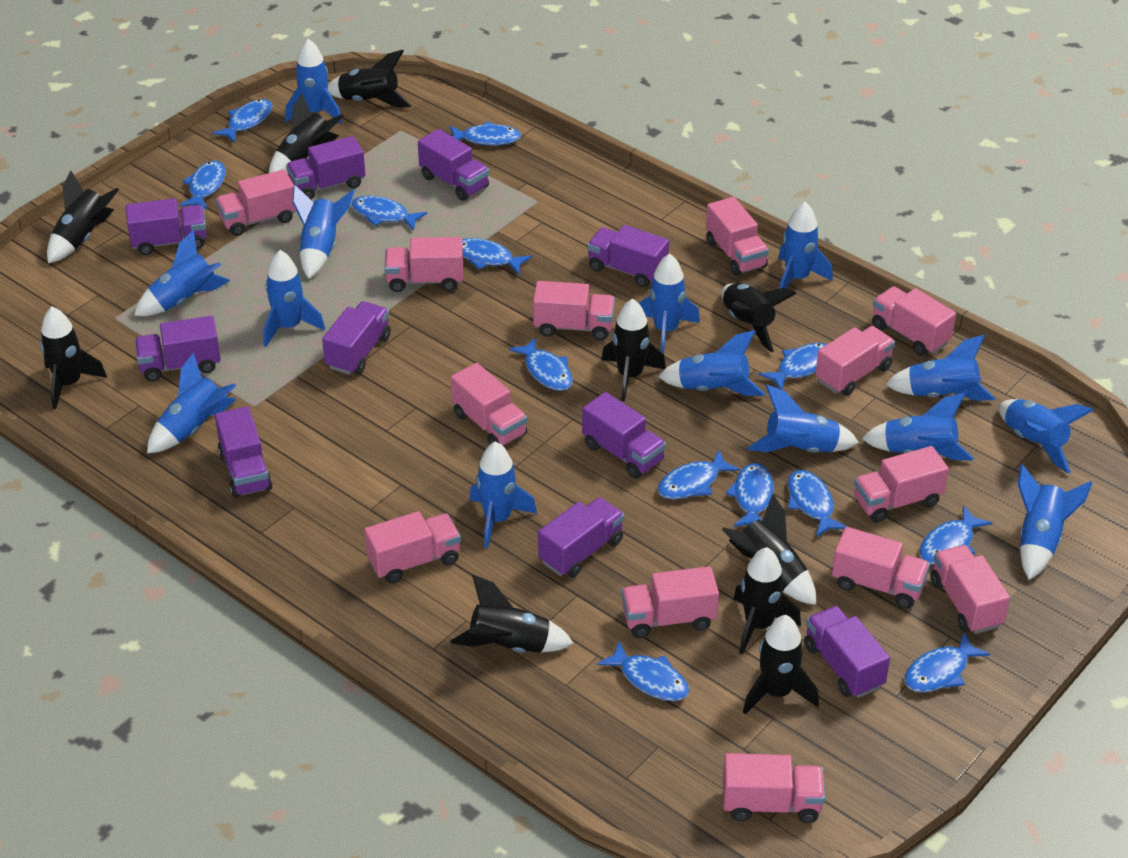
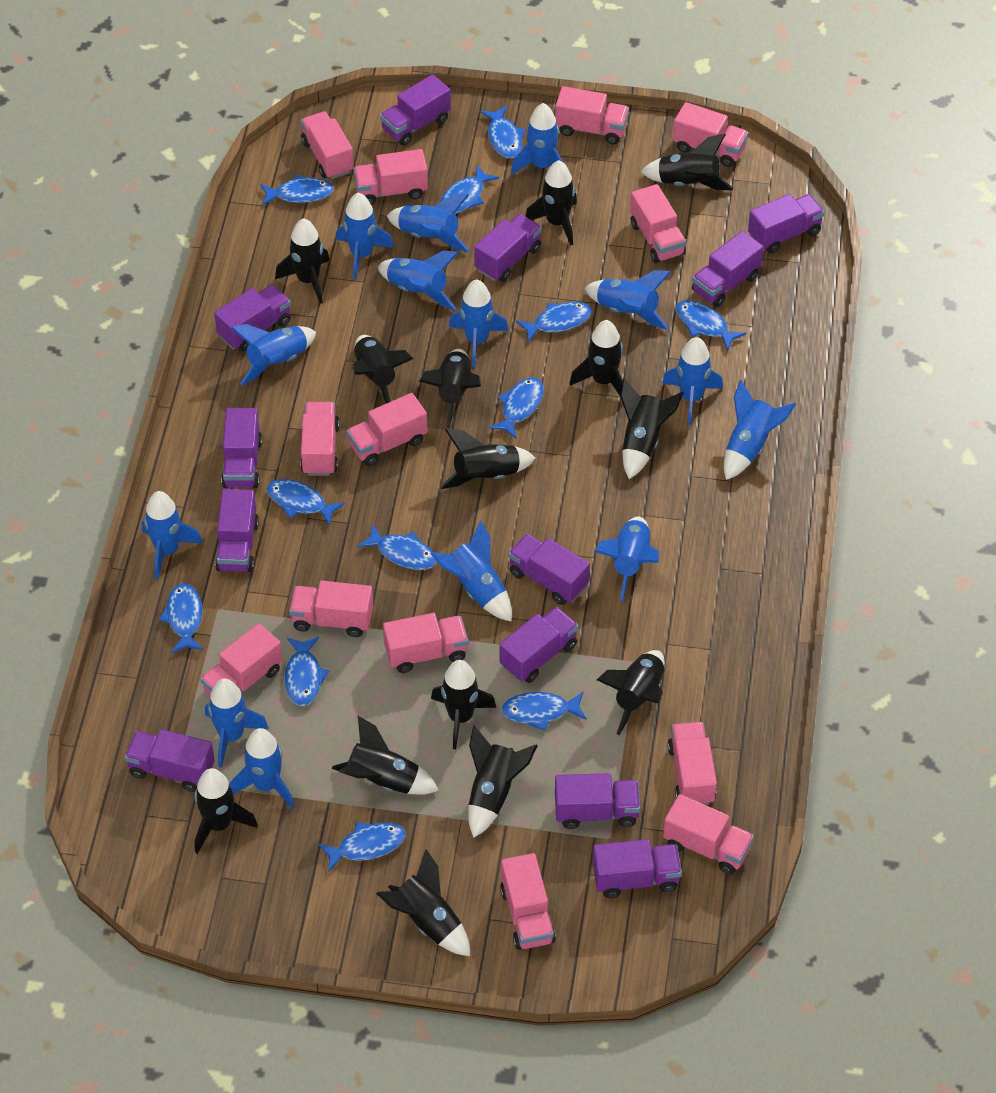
black rocket: 10 -> 14
blue fish: 13 -> 12
purple truck: 10 -> 12

